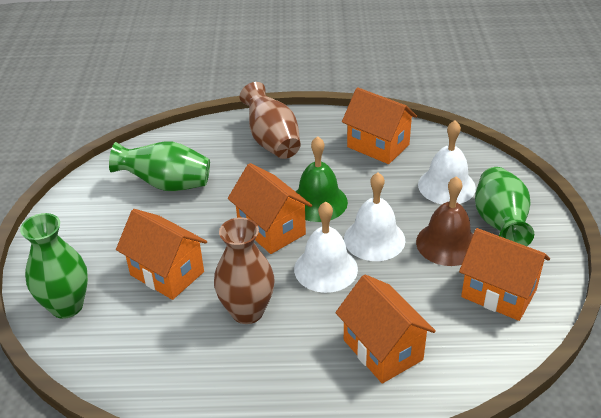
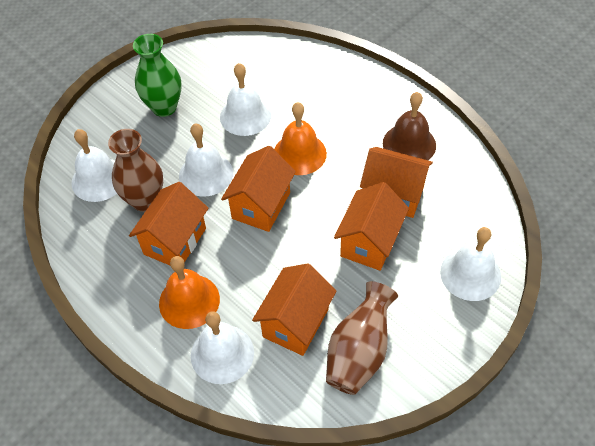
green bell: 1 -> 0
green vase: 3 -> 1
orange bell: 0 -> 2
white bell: 3 -> 5

